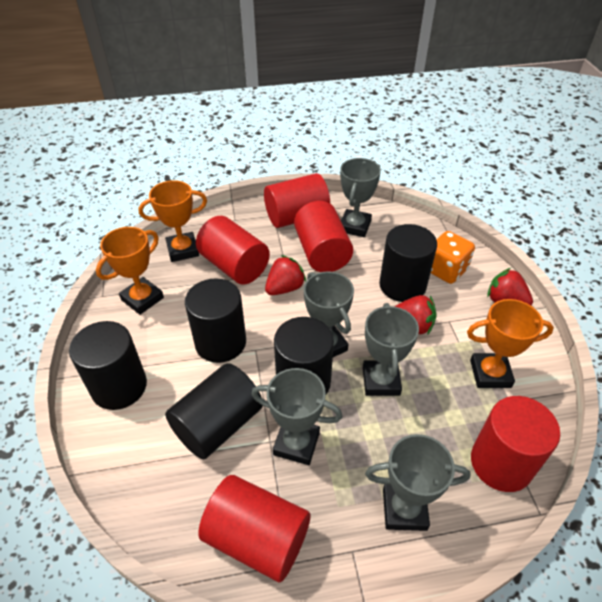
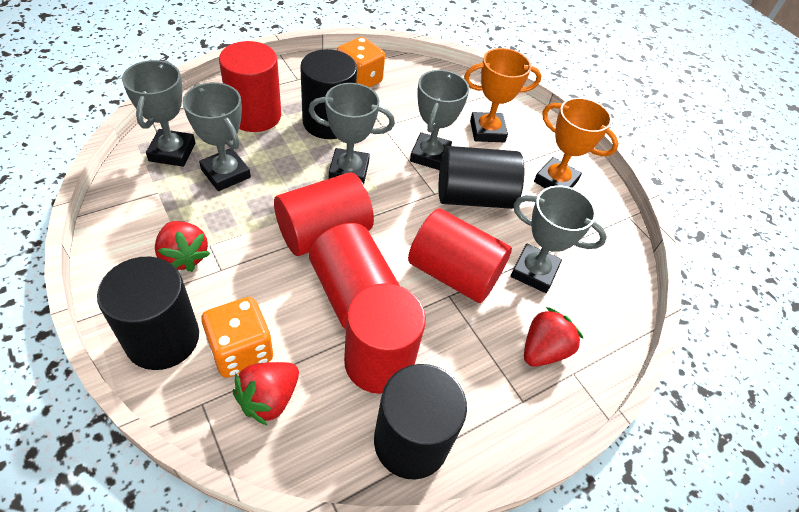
black cylinder: 5 -> 4
orange dice: 1 -> 2
orange trophy: 3 -> 2

